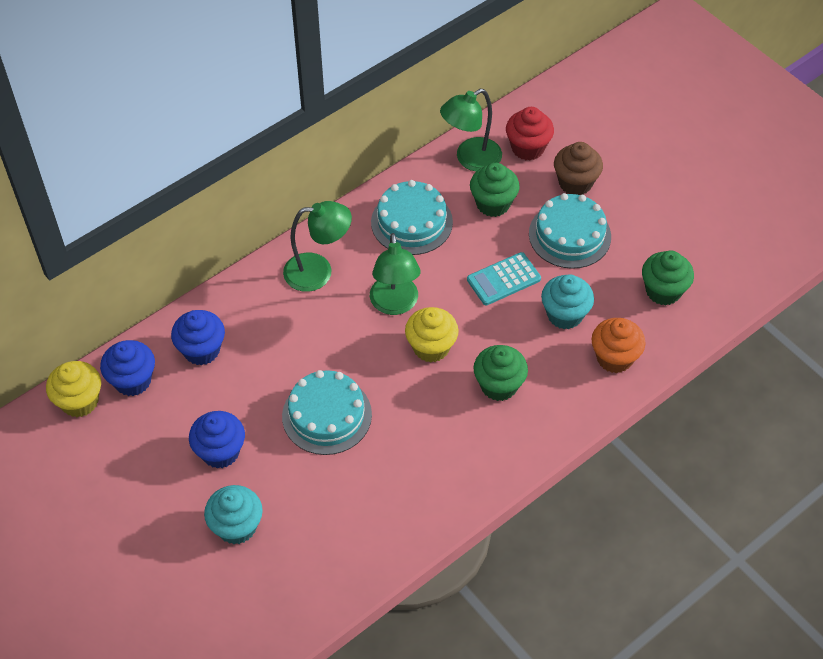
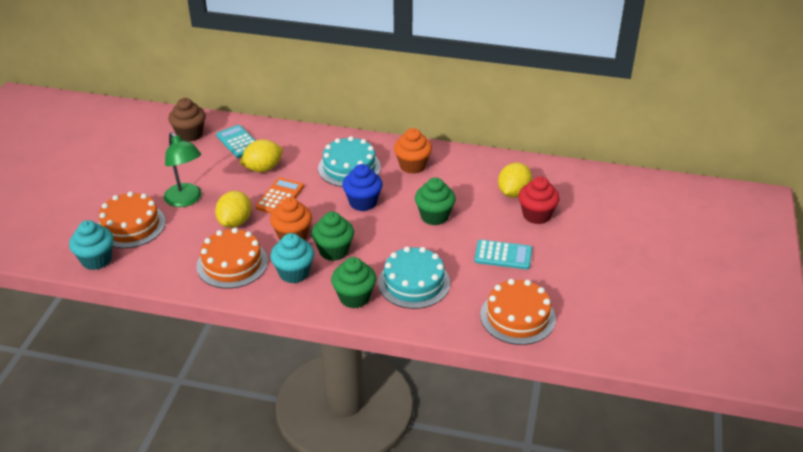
blue cupcake: 3 -> 1
green lamp: 3 -> 1
orange cake: 0 -> 3
orange calculator: 0 -> 1
orange cupcake: 1 -> 2
turquoise cake: 3 -> 2
turquoise calculator: 1 -> 2
yellow cupcake: 2 -> 0
yellow lemon: 0 -> 3

